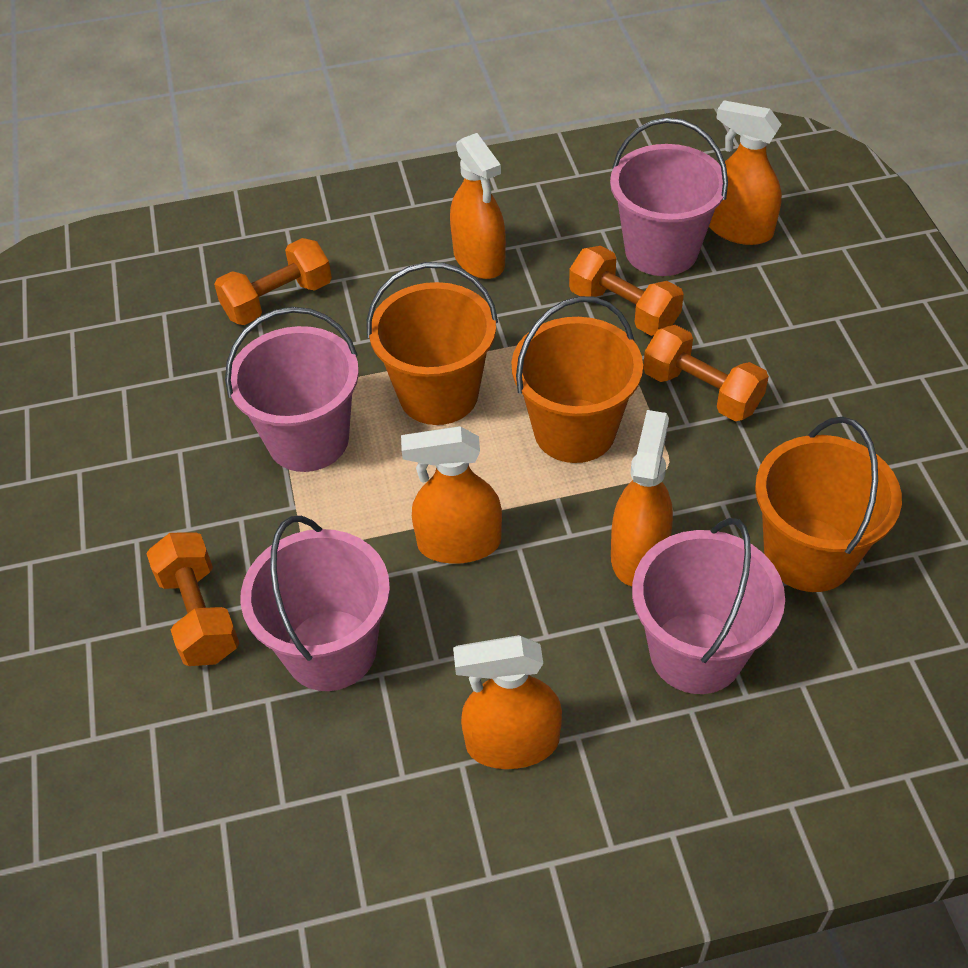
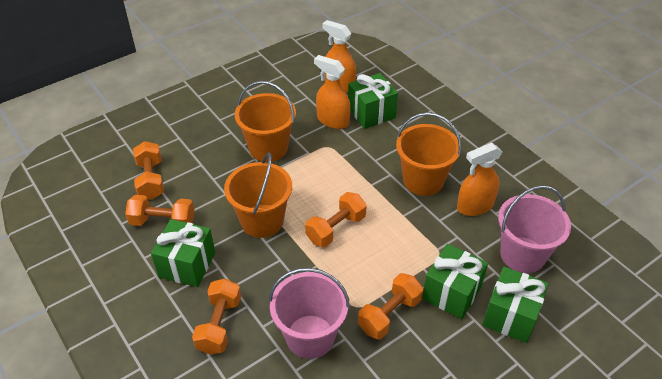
green gift: 0 -> 4
orange dumbbell: 4 -> 5
orange spray bottle: 5 -> 3
pink bucket: 4 -> 2

